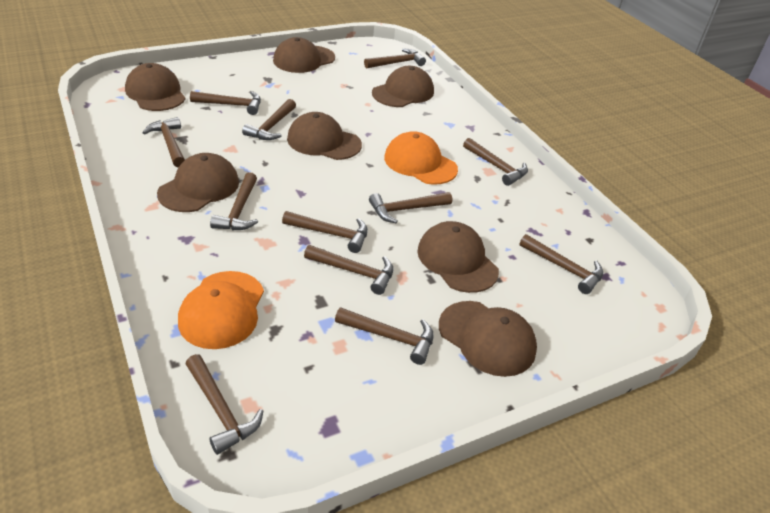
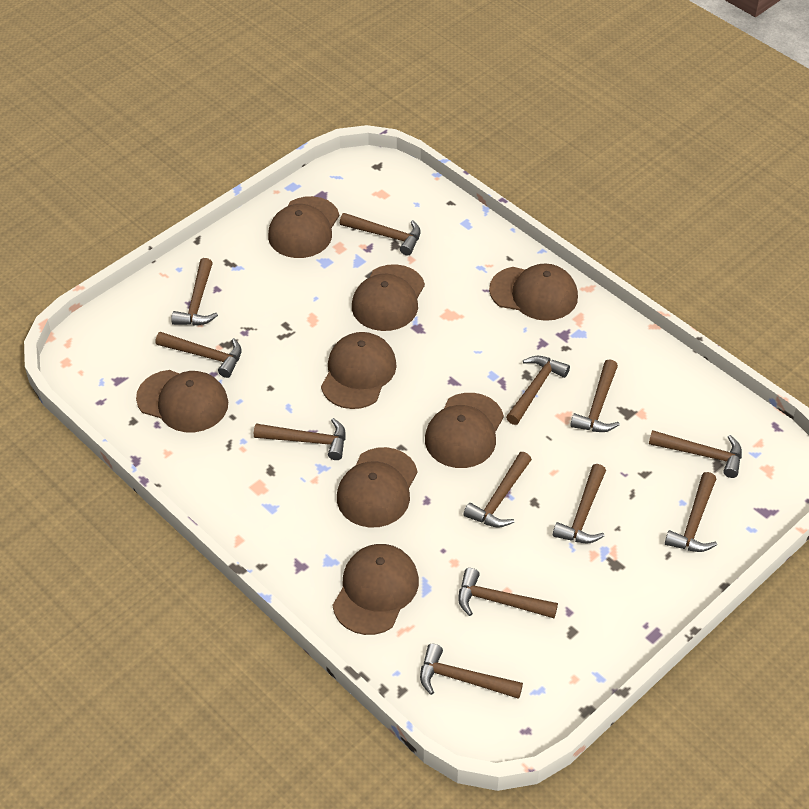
brown cap: 7 -> 8
orange cap: 2 -> 0

